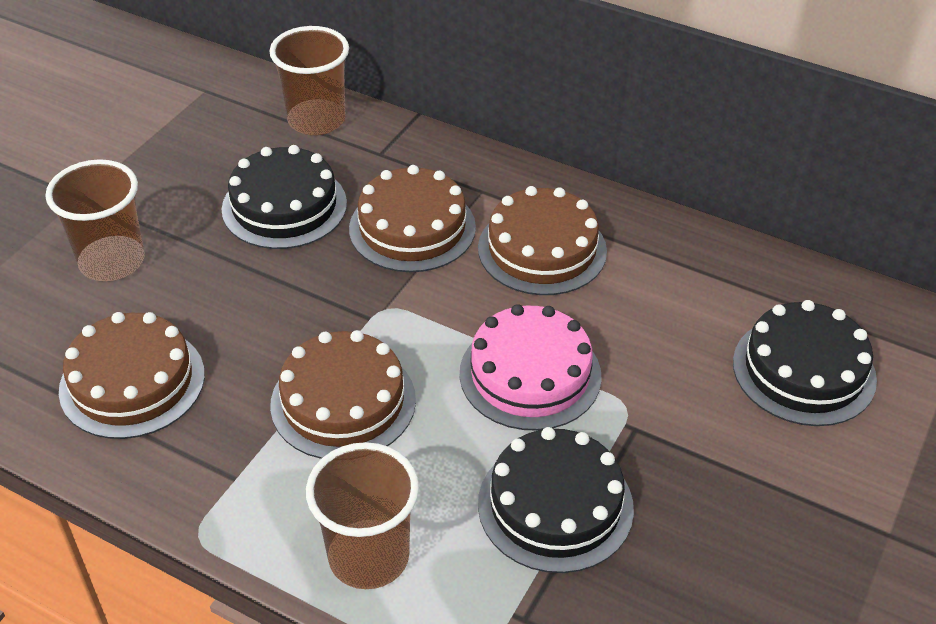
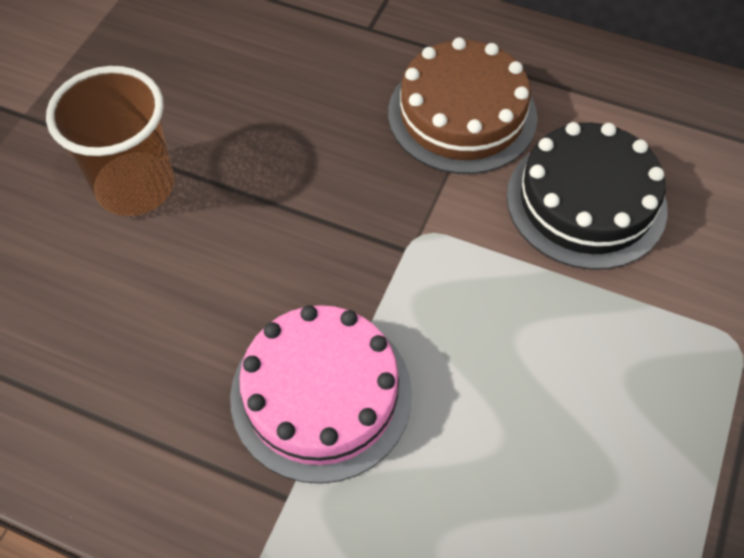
black cake: 3 -> 1
brown cake: 4 -> 1
brown cup: 3 -> 1

